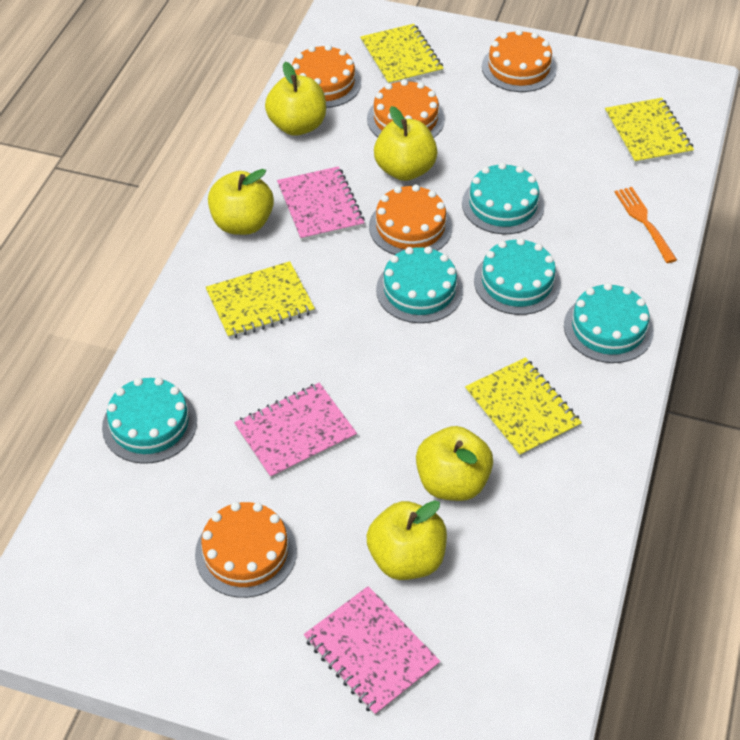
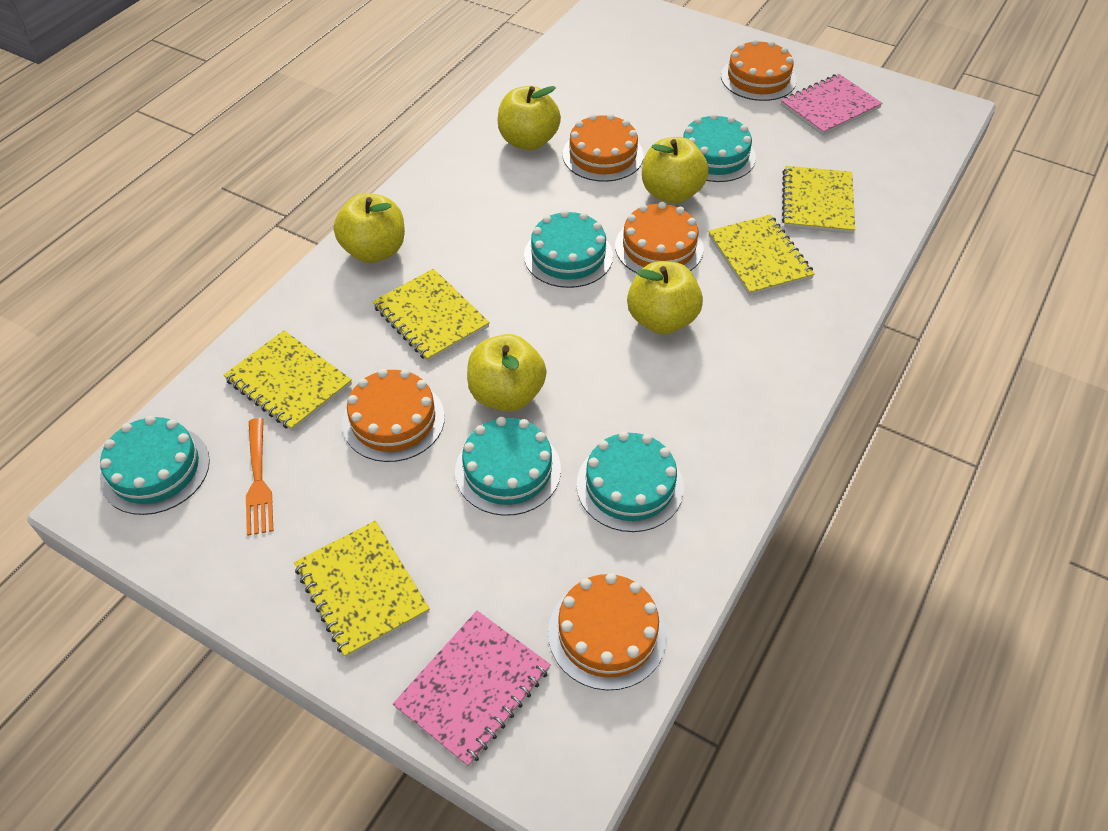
pink notebook: 3 -> 2
yellow notebook: 4 -> 5

